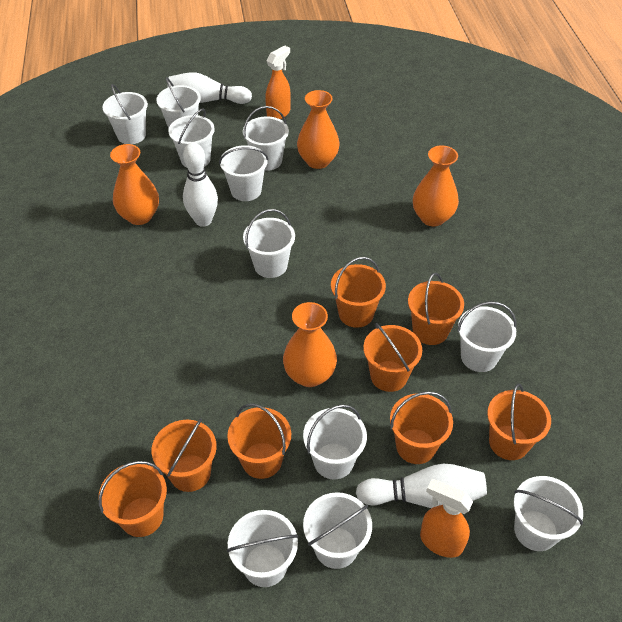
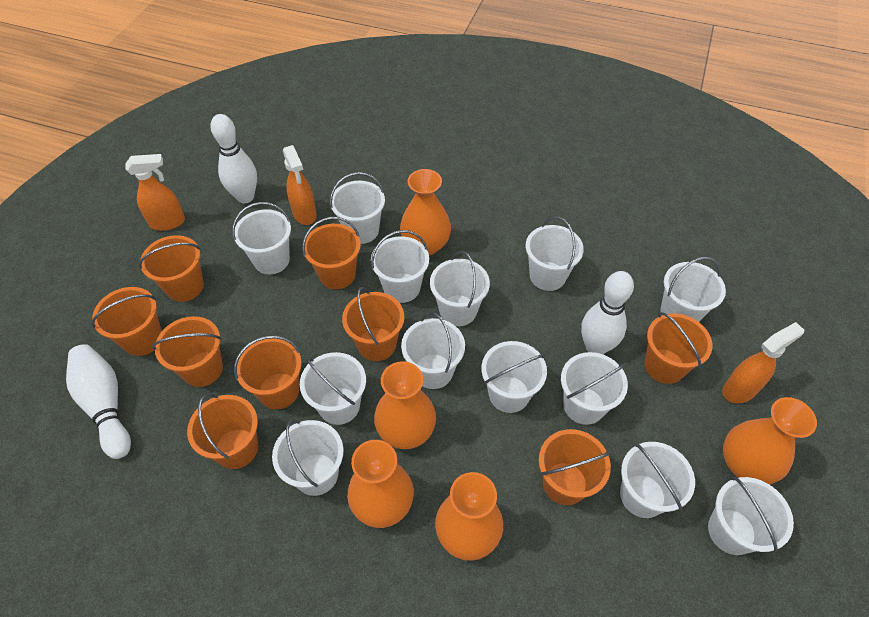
orange bucket: 8 -> 9
orange spray bottle: 2 -> 3
orange vase: 4 -> 5
white bucket: 11 -> 13

